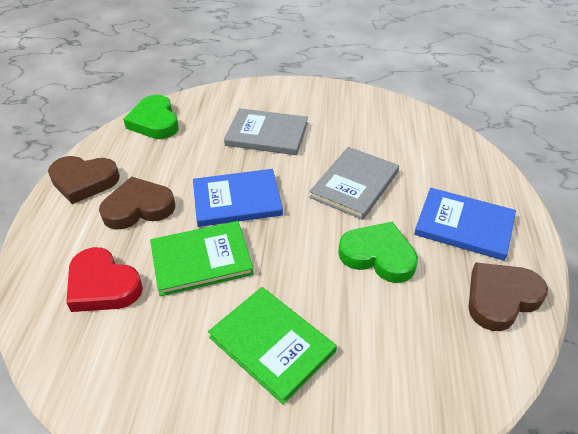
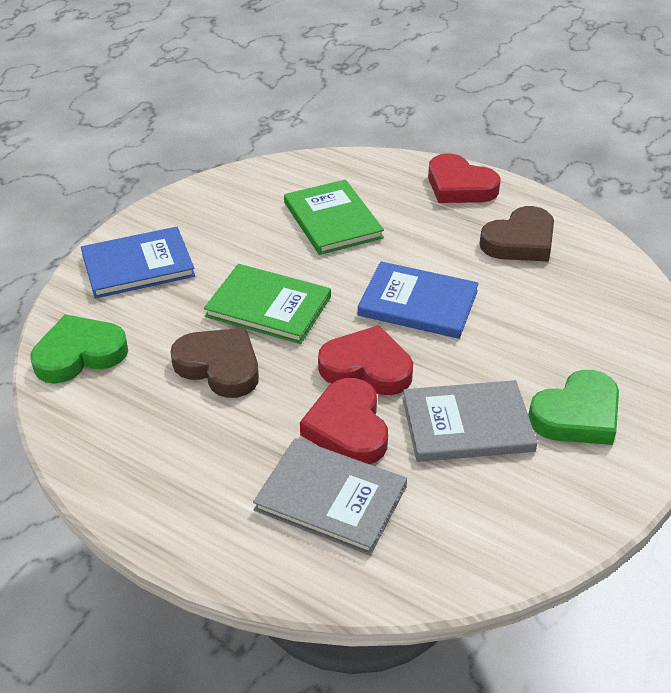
brown heart: 3 -> 2
red heart: 1 -> 3

